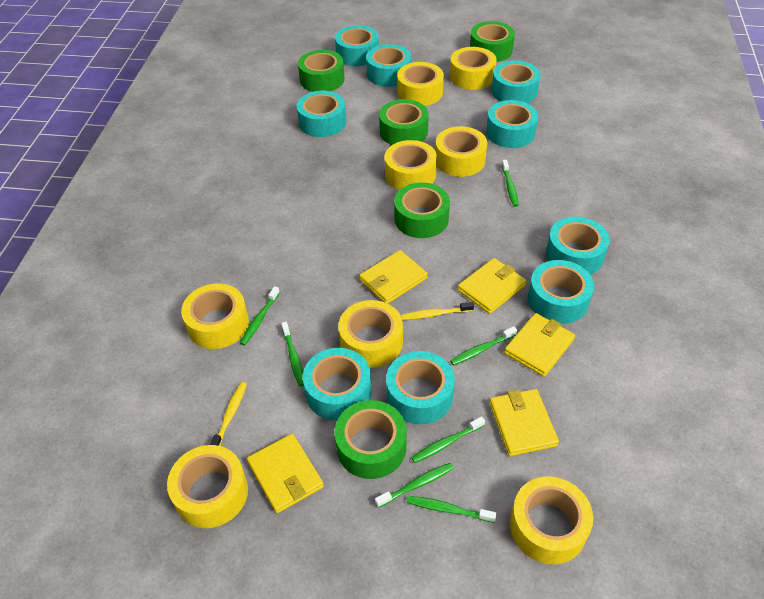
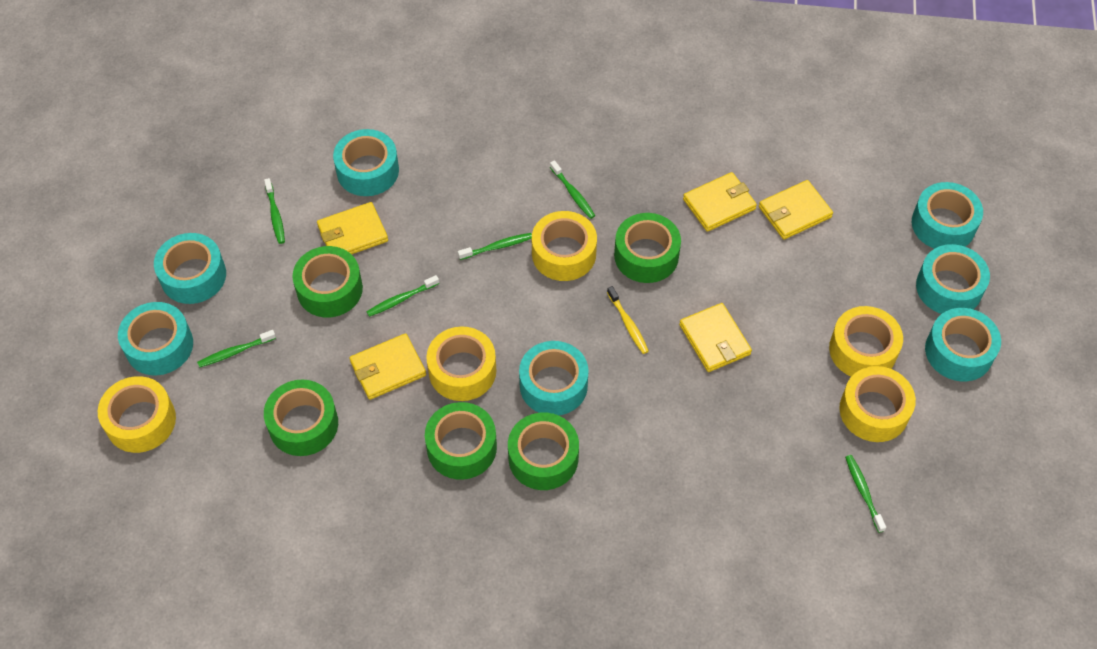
green toothbrush: 7 -> 6
turquoise tape: 9 -> 7
yellow tape: 8 -> 5
yellow toothbrush: 2 -> 1

